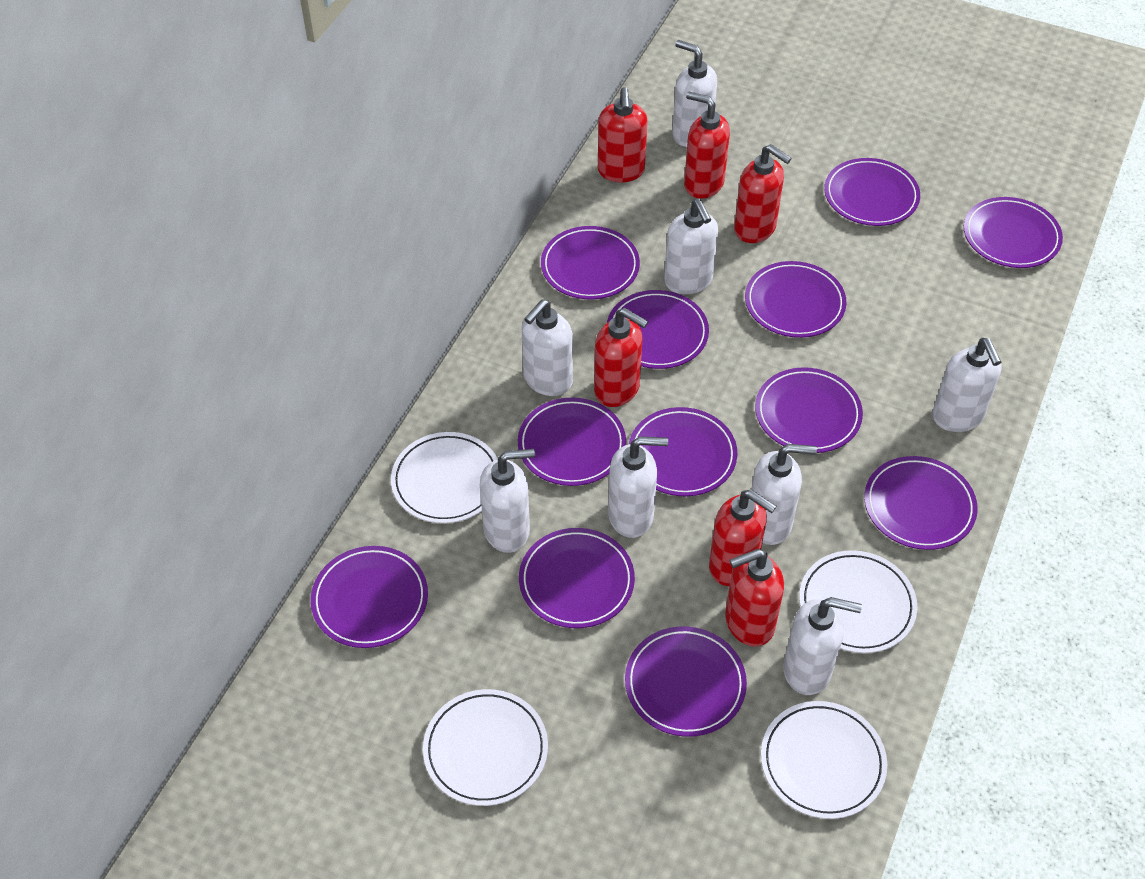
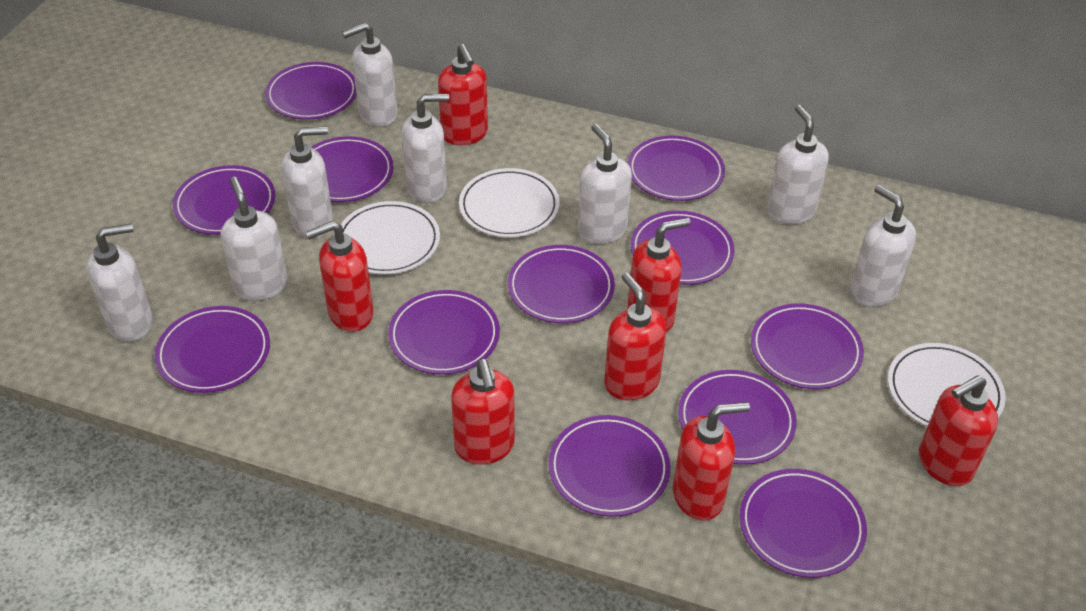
red soap dispenser: 6 -> 7
white plate: 4 -> 3

